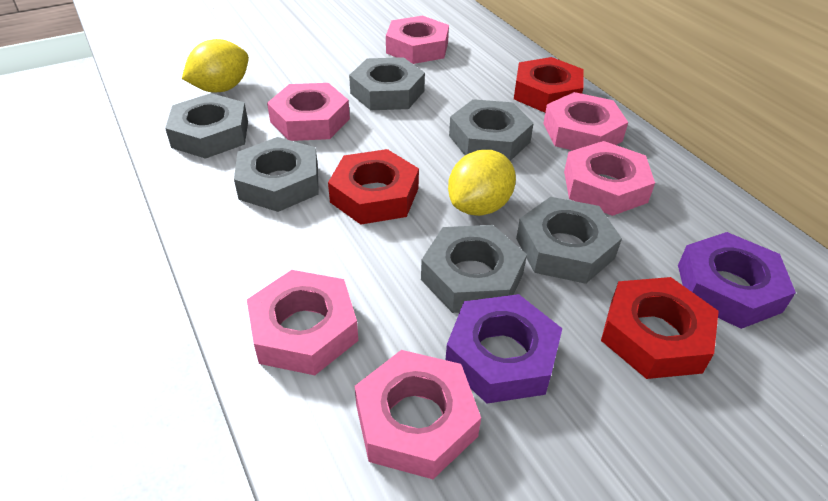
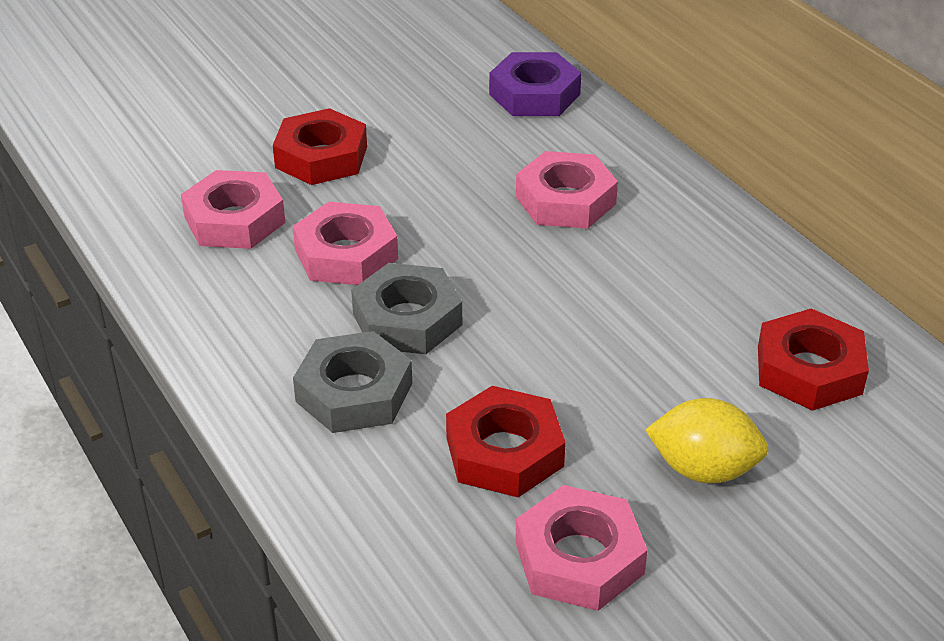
grey nut: 6 -> 2
pink nut: 6 -> 4
purple nut: 2 -> 1
yellow lemon: 2 -> 1

